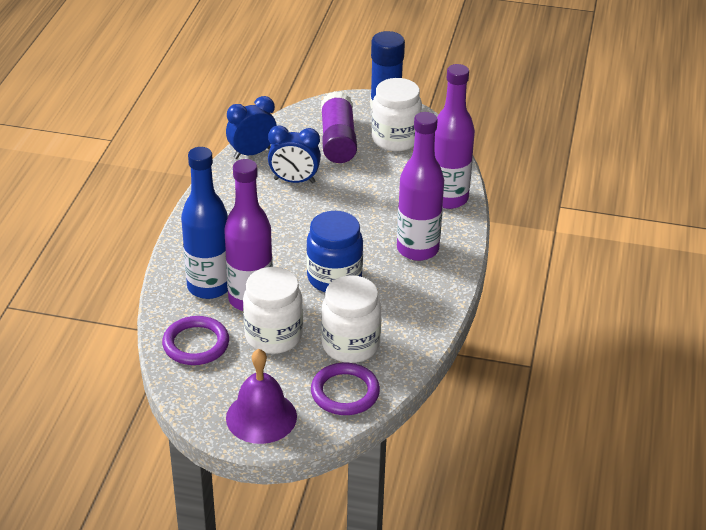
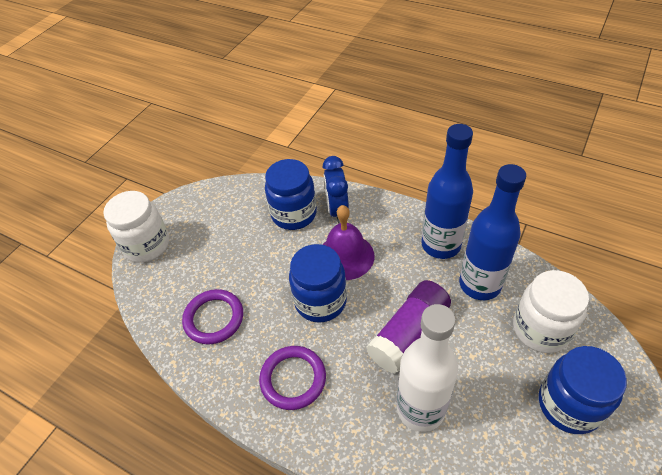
blue bottle: 1 -> 2
blue clock: 2 -> 1
blue glue stick: 1 -> 0
blue jar: 1 -> 3
purple bottle: 3 -> 0
white bottle: 0 -> 1
white jar: 3 -> 2

